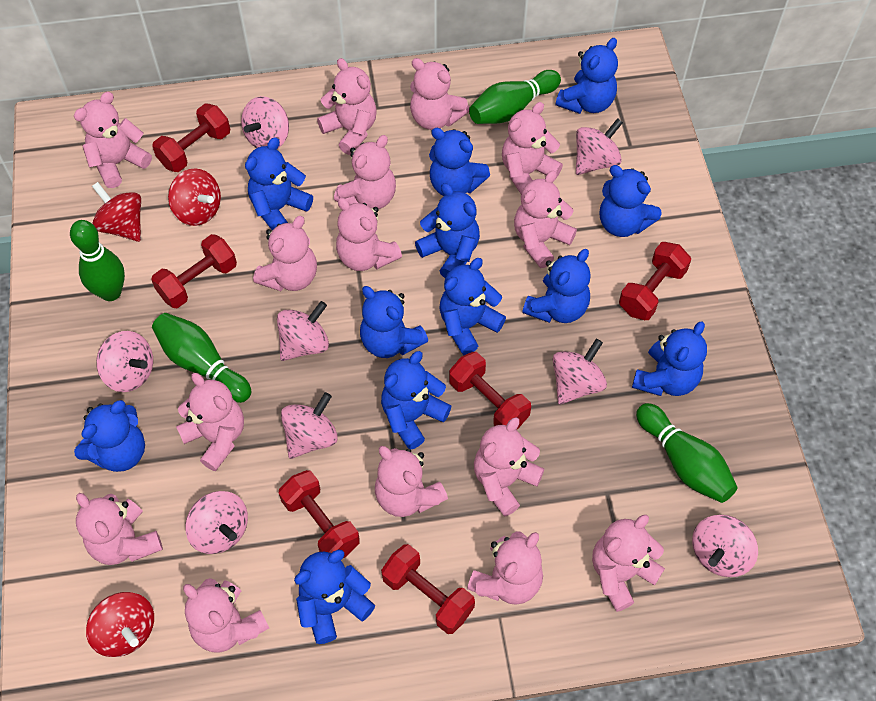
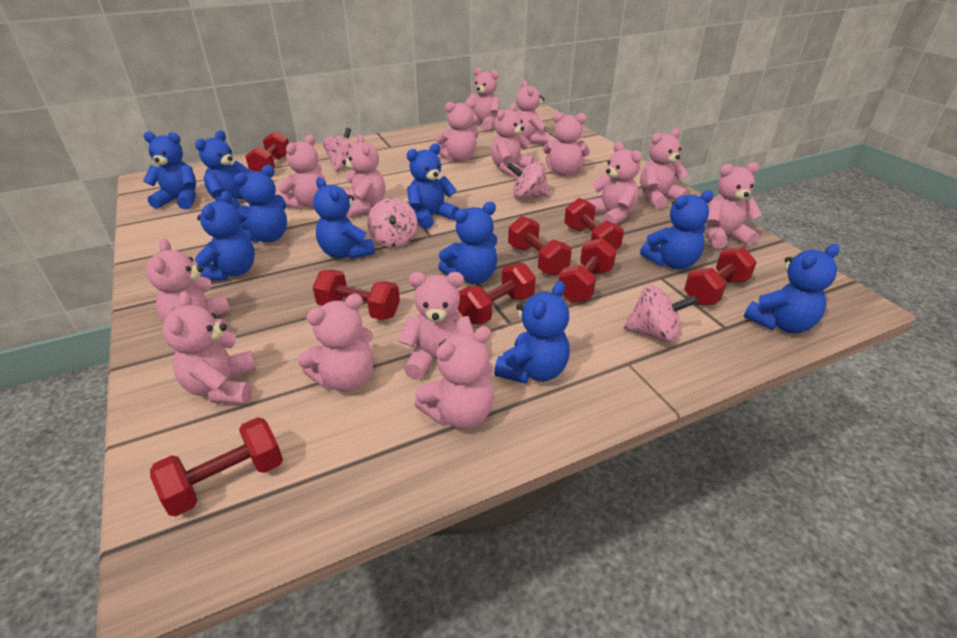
blue teddy bear: 12 -> 10
green bowling pin: 4 -> 0
pink spinning top: 8 -> 4
red dumbbell: 6 -> 8
red spinning top: 3 -> 0

